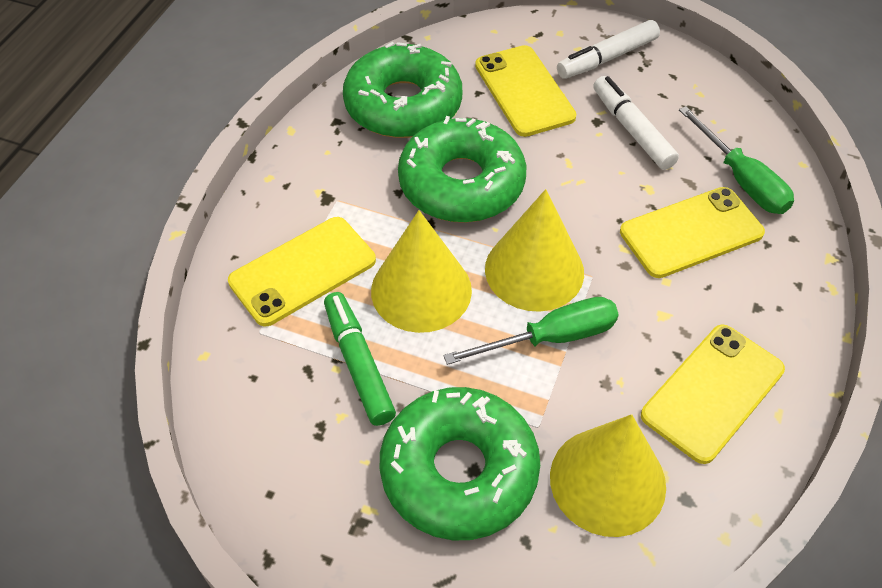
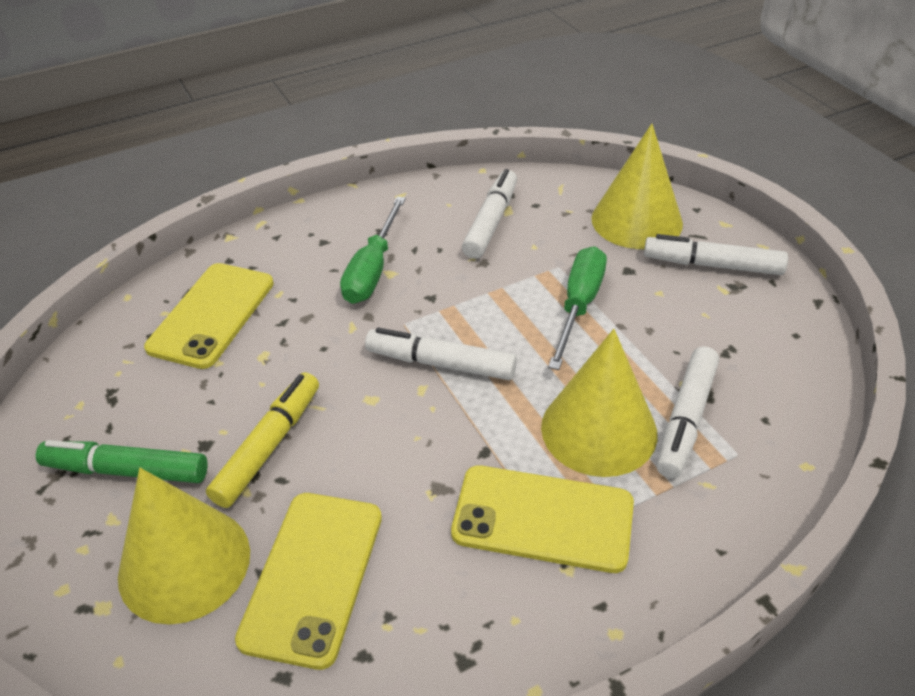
green donut: 3 -> 0
white marker: 2 -> 4
yellow marker: 0 -> 1
yellow phone: 4 -> 3

